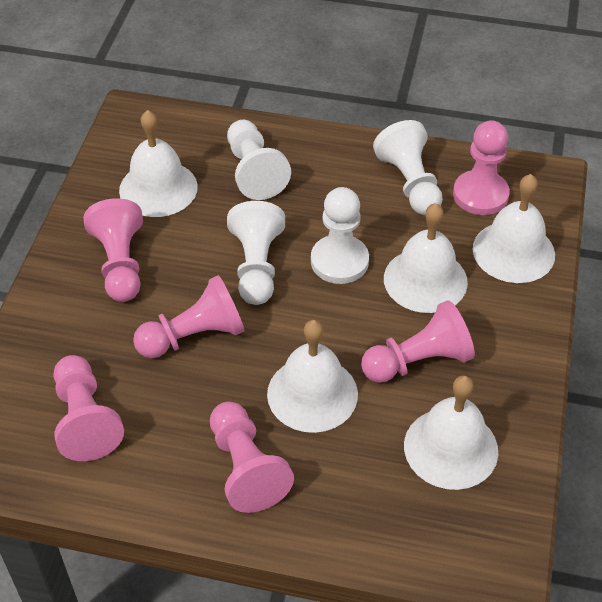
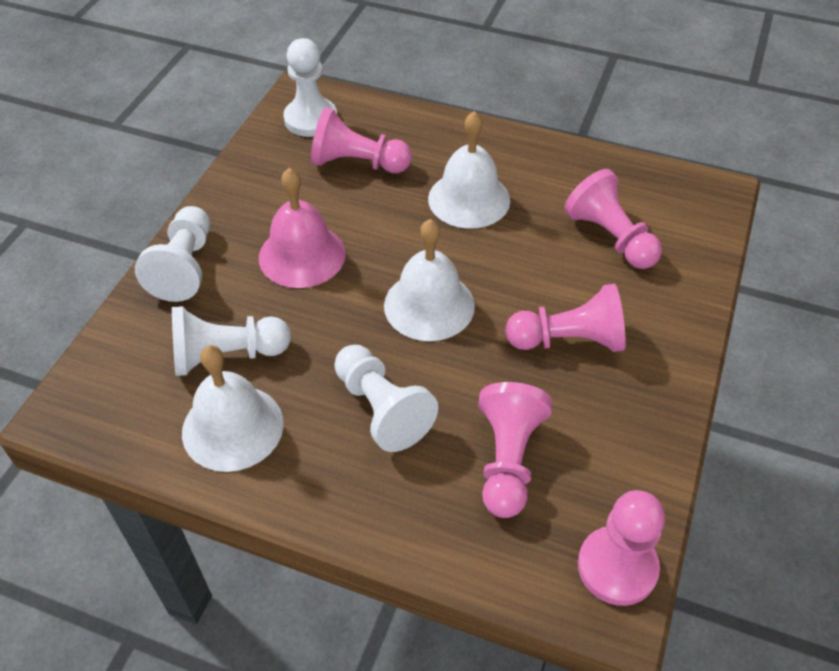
pink bell: 0 -> 1
pink pawn: 6 -> 5
white bell: 5 -> 3

